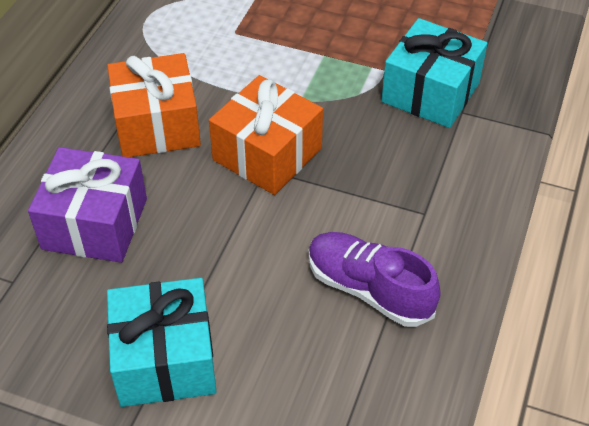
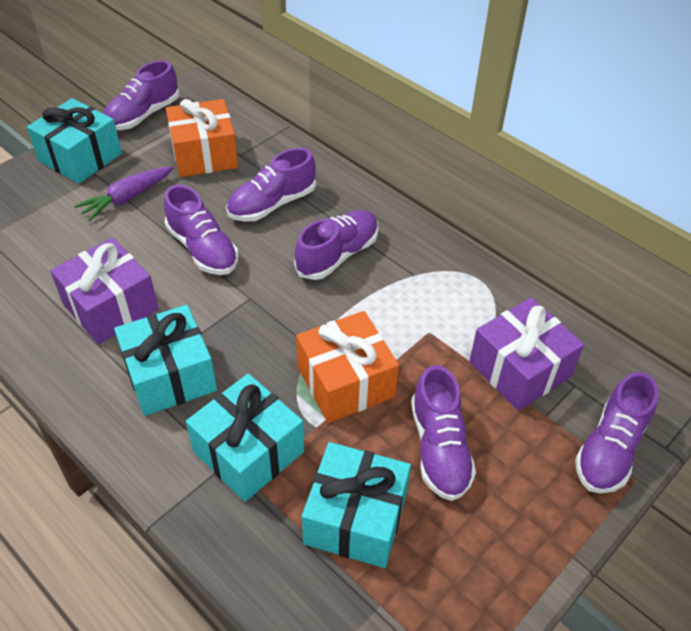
purple carrot: 0 -> 1
purple gift: 1 -> 2
purple shoe: 1 -> 6
turquoise gift: 2 -> 4

